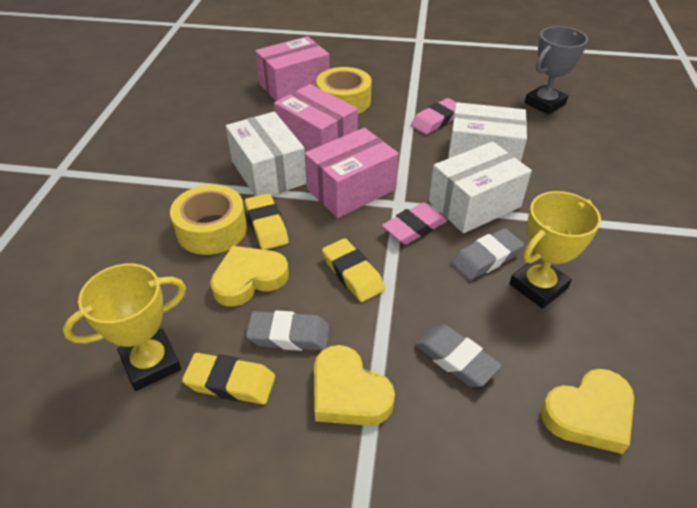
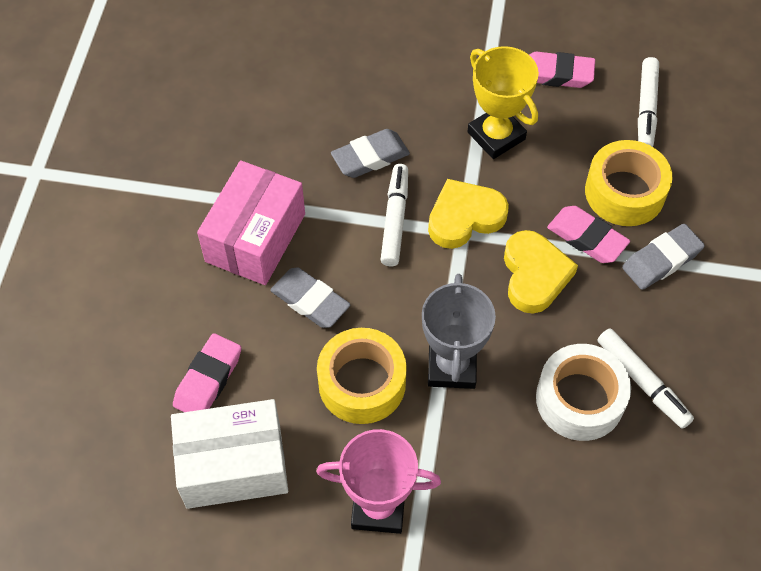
pink box: 3 -> 1
pink eraser: 2 -> 3
pink trophy: 0 -> 1
white box: 3 -> 1
white marker: 0 -> 3
white tape: 0 -> 1
yellow eraser: 3 -> 0
yellow heart: 3 -> 2
yellow trophy: 2 -> 1

